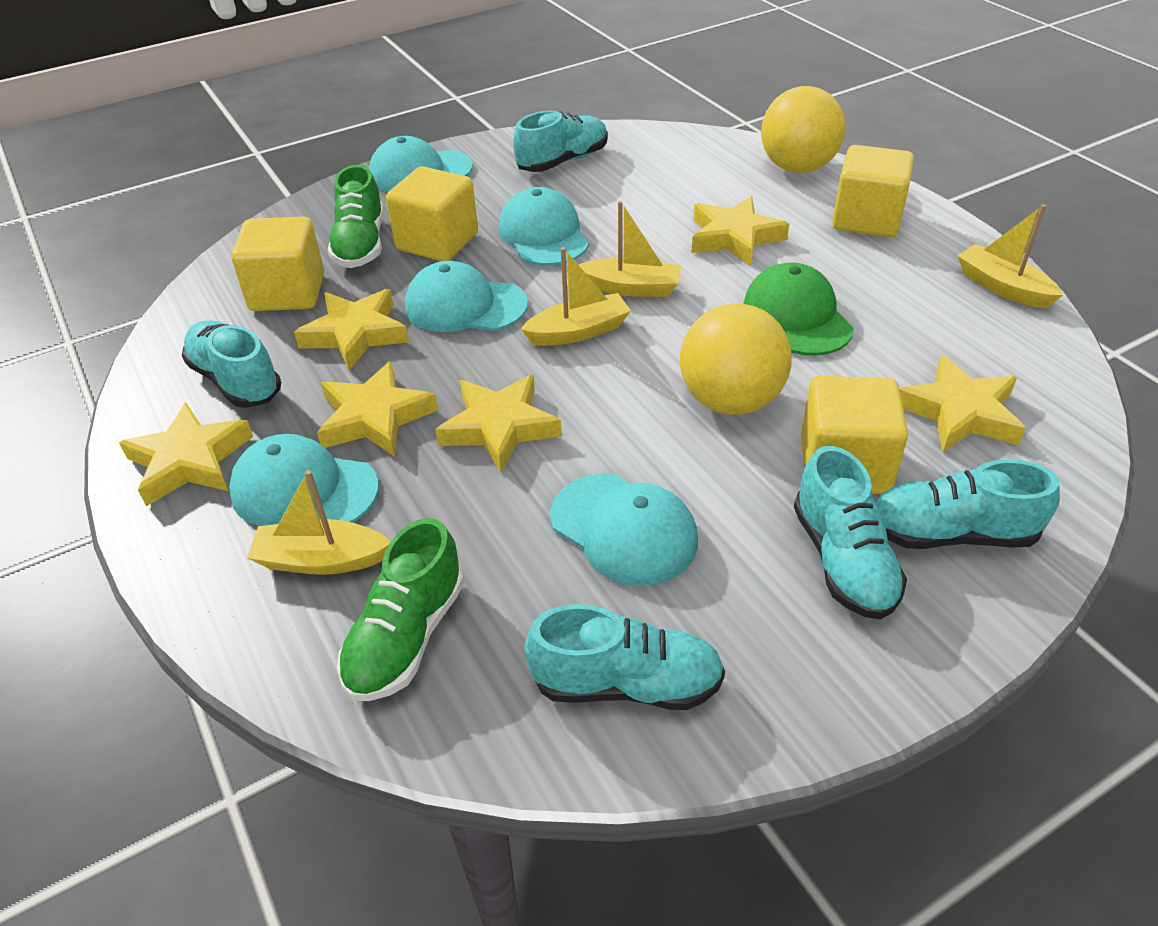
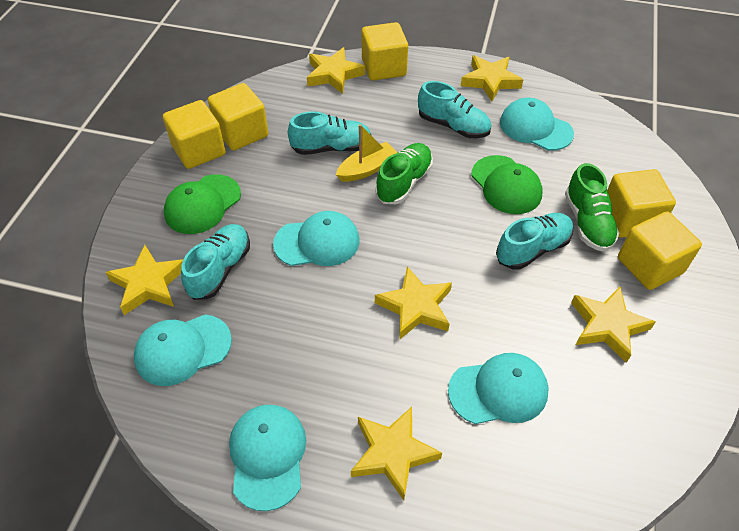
green cap: 1 -> 2
turquoise shoe: 5 -> 4
yellow ball: 2 -> 0
yellow boat: 4 -> 1
yellow cube: 4 -> 5

